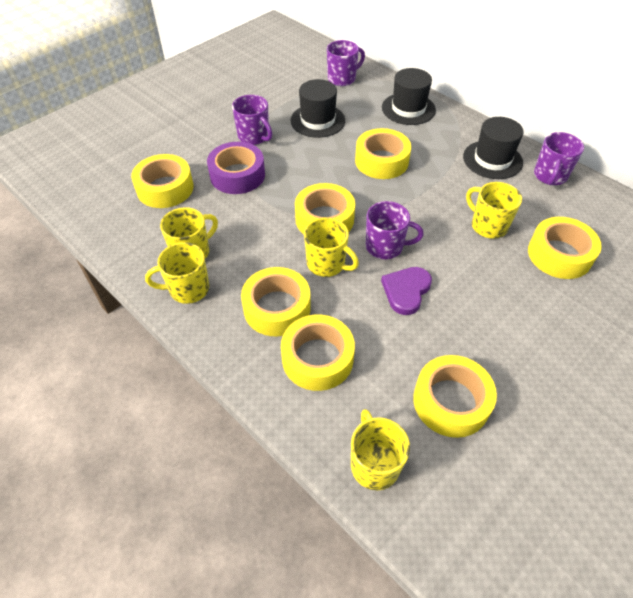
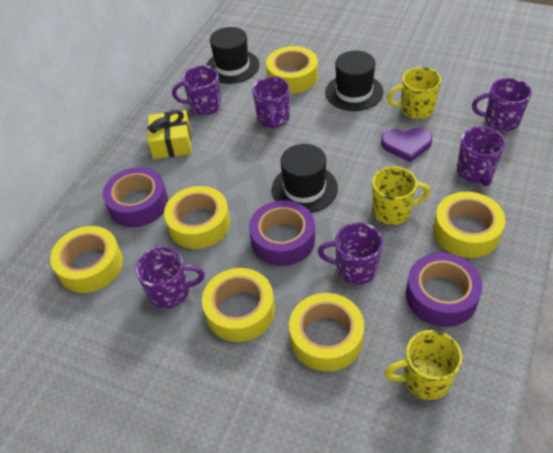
purple mug: 4 -> 6
purple tape: 1 -> 3
yellow gift: 0 -> 1
yellow mug: 5 -> 3
yellow tape: 7 -> 6

